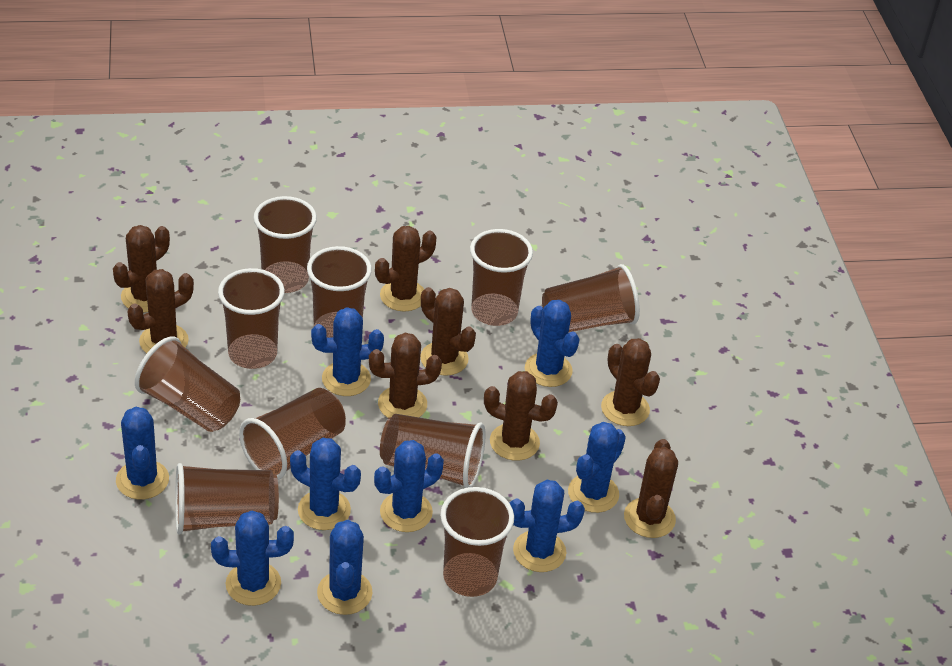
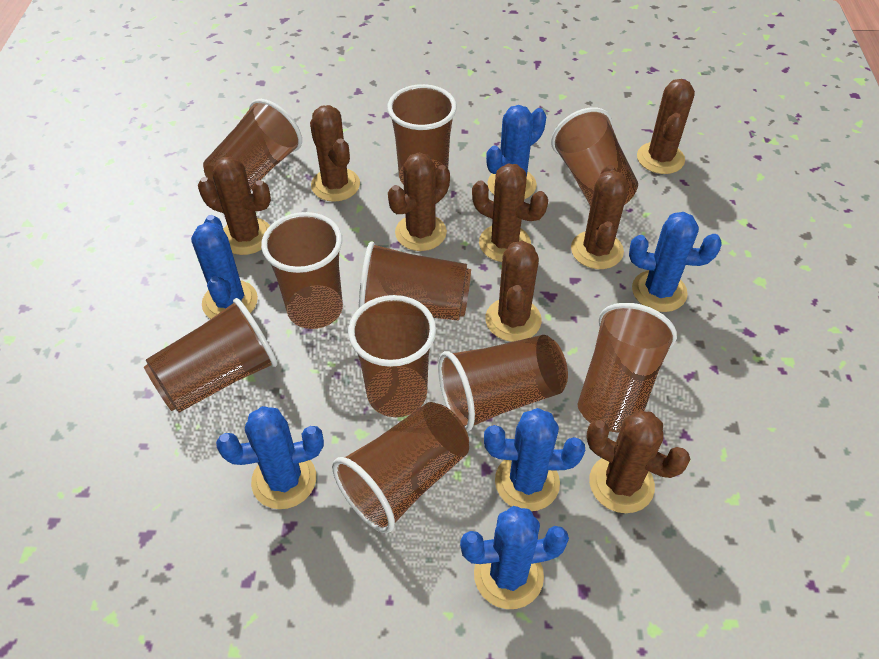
blue cactus: 9 -> 6

